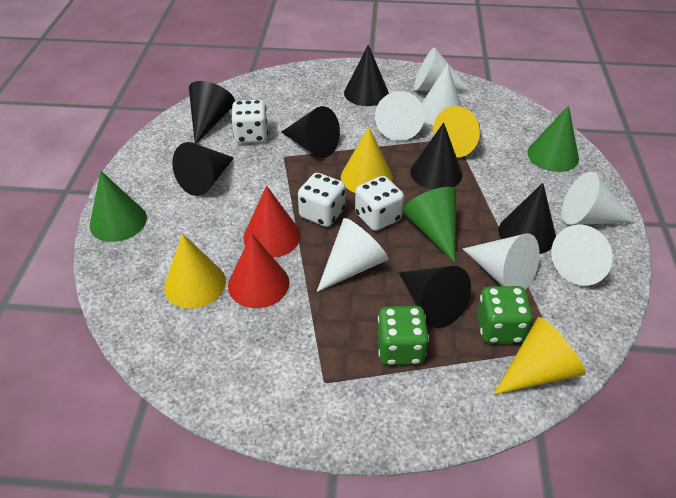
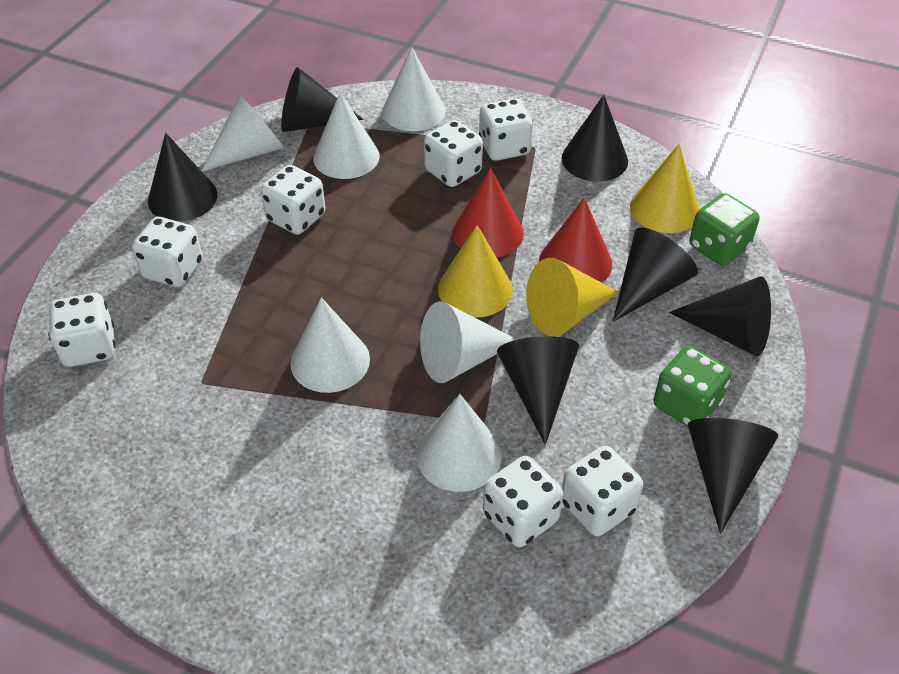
green cone: 3 -> 0
white cone: 7 -> 6
white dice: 3 -> 7
yellow cone: 4 -> 3

